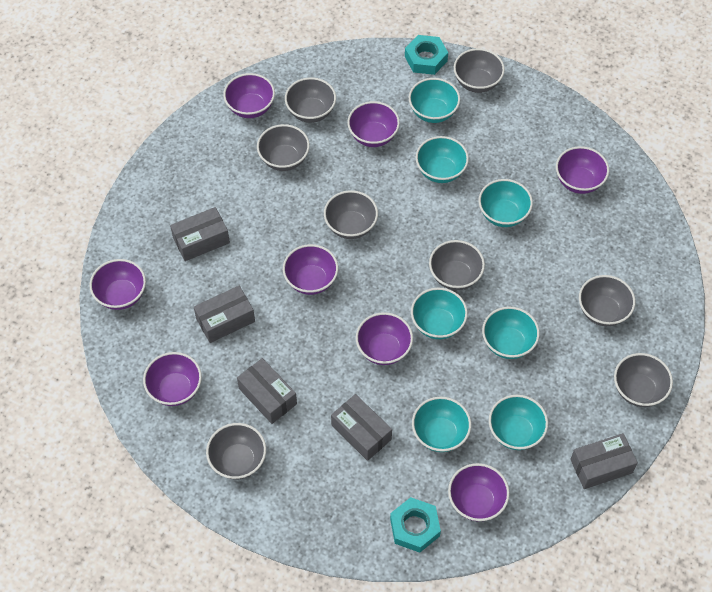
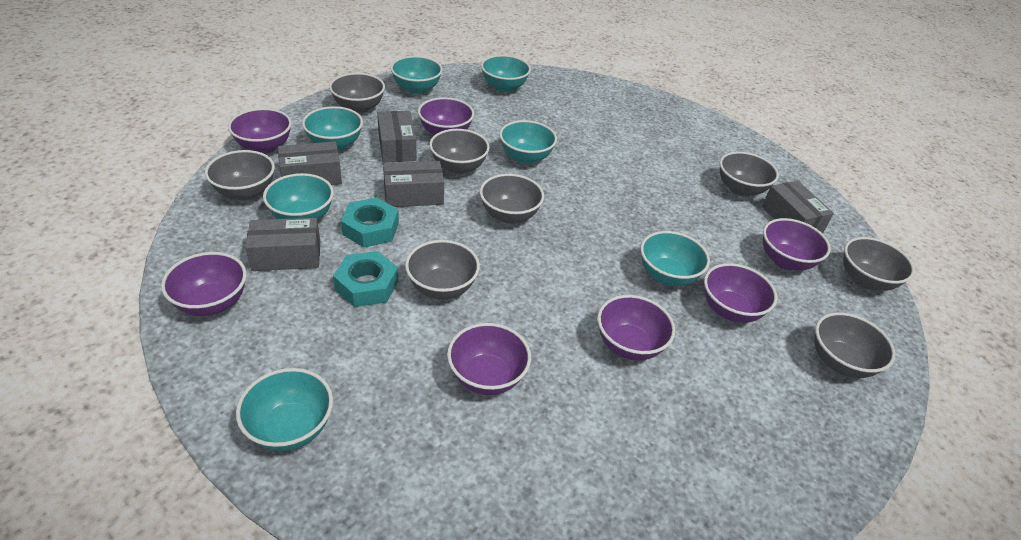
purple bowl: 8 -> 7

